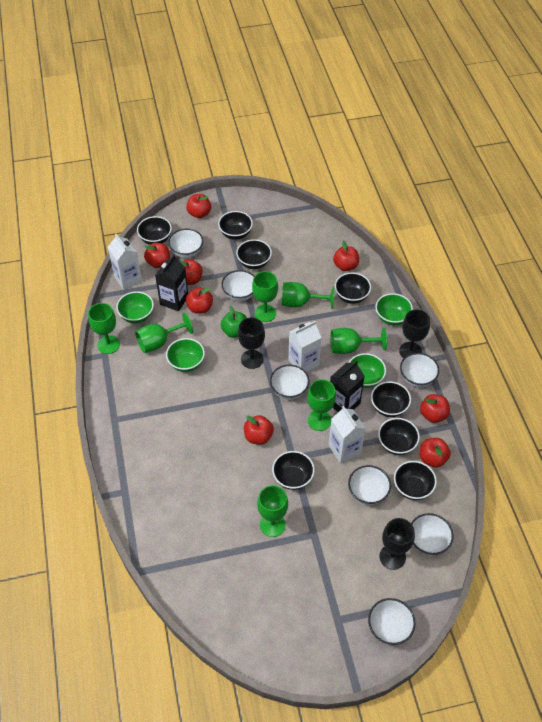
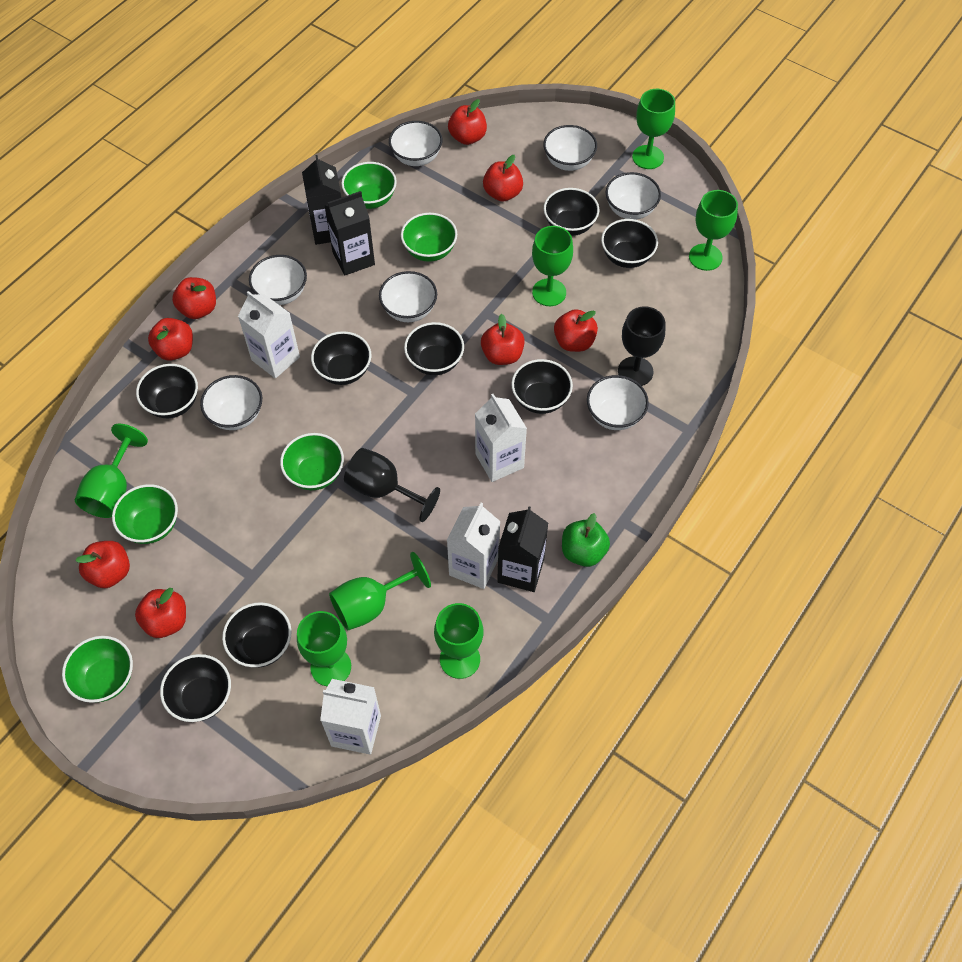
black carton: 2 -> 3
black goblet: 3 -> 2
green bowl: 4 -> 5
white carton: 3 -> 4

